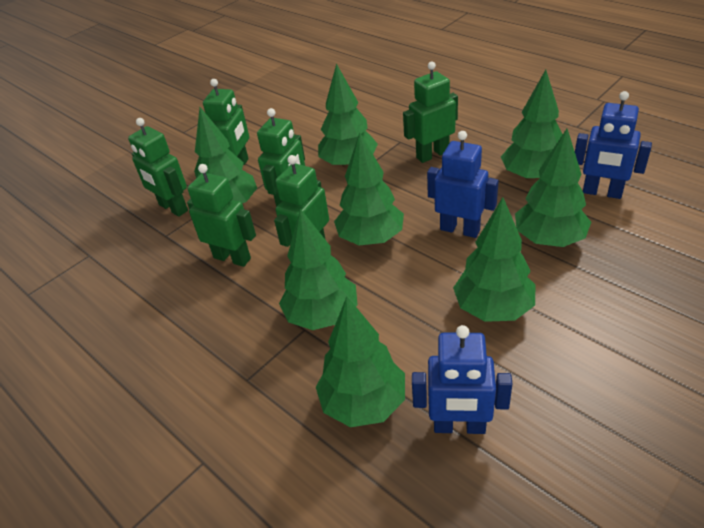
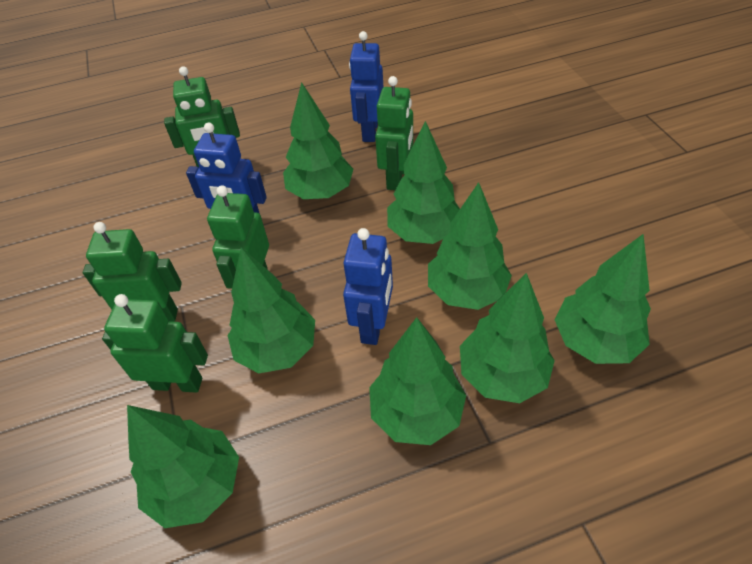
green robot: 6 -> 5

